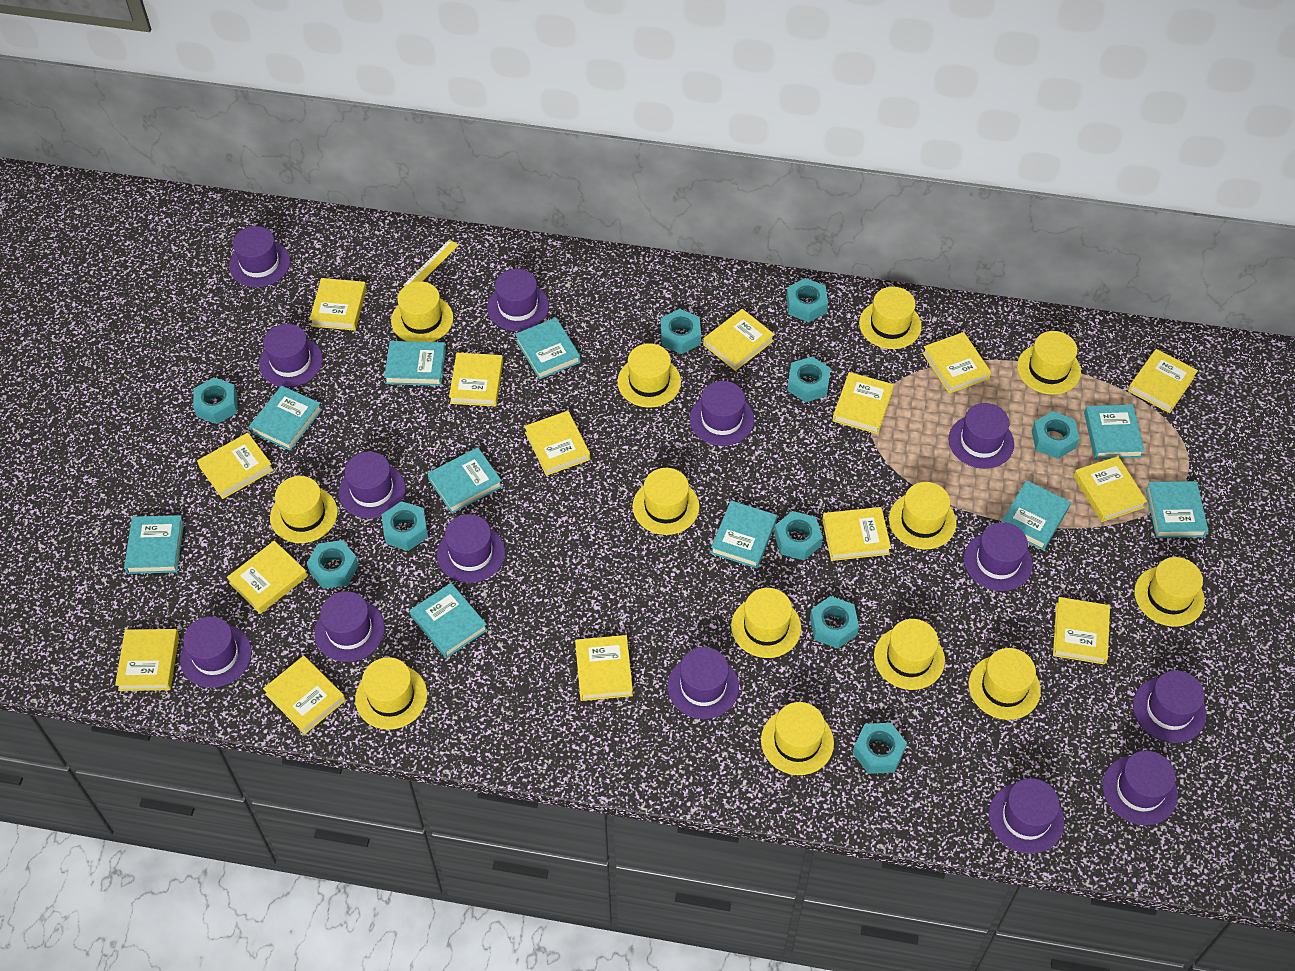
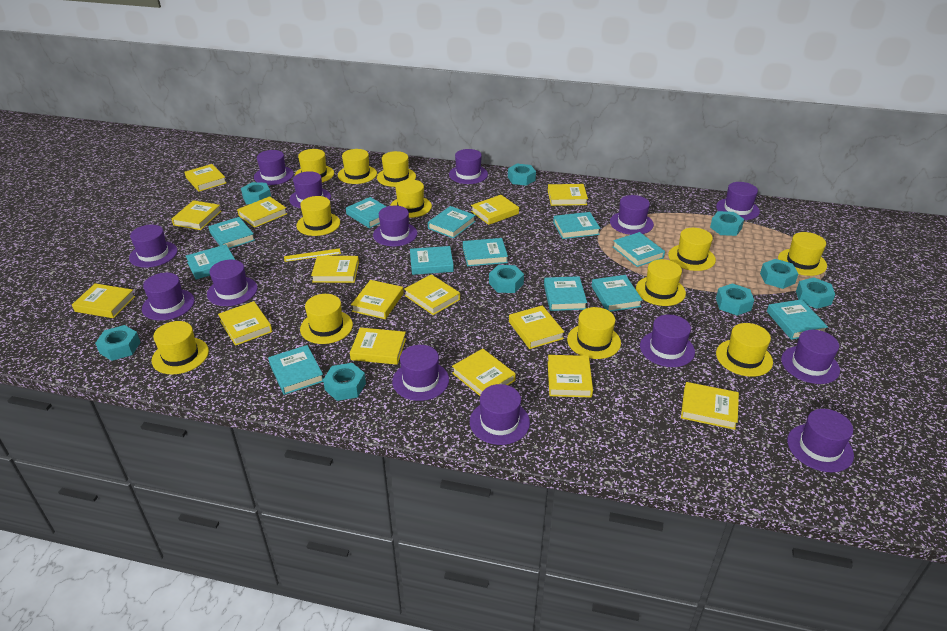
turquoise book: 10 -> 12
turquoise nut: 10 -> 9
yellow hat: 13 -> 12

